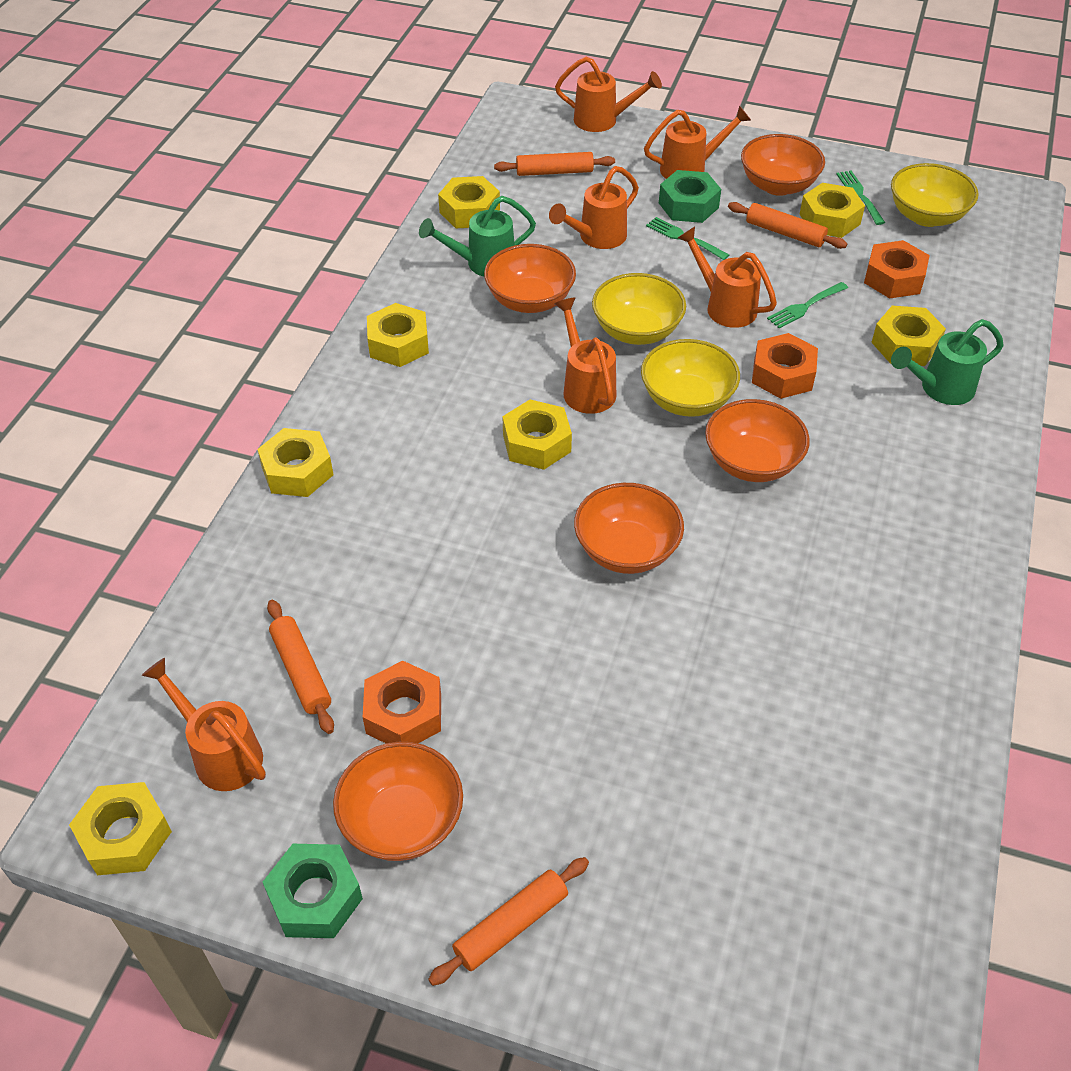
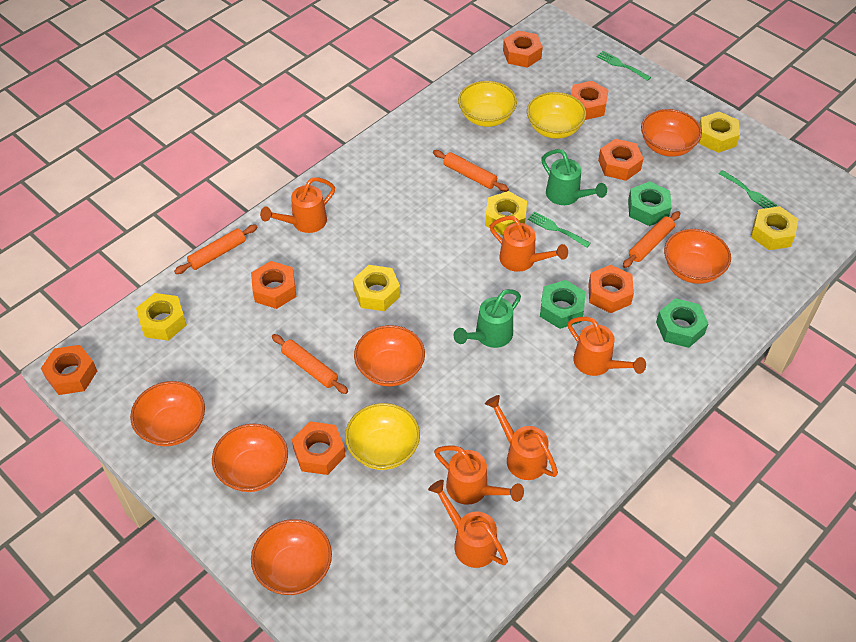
green nut: 2 -> 3
orange bowl: 5 -> 6
orange nut: 3 -> 7
yellow nut: 7 -> 5

